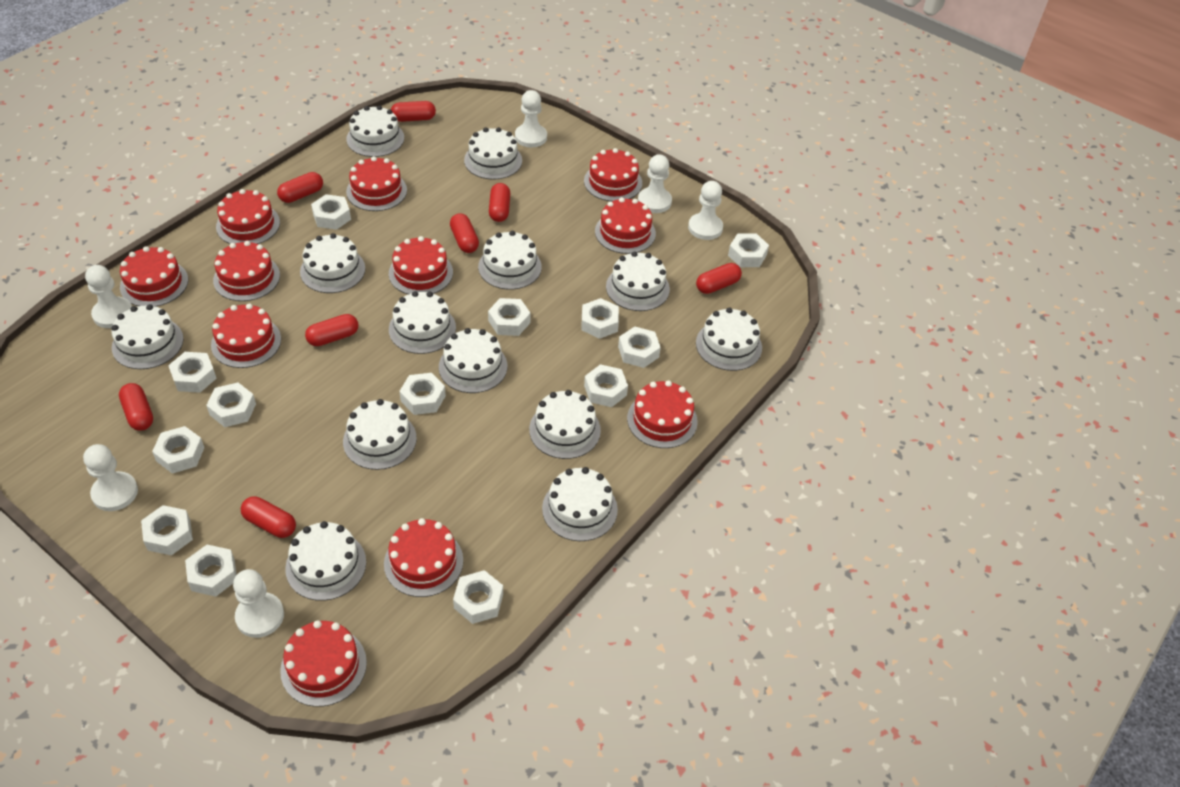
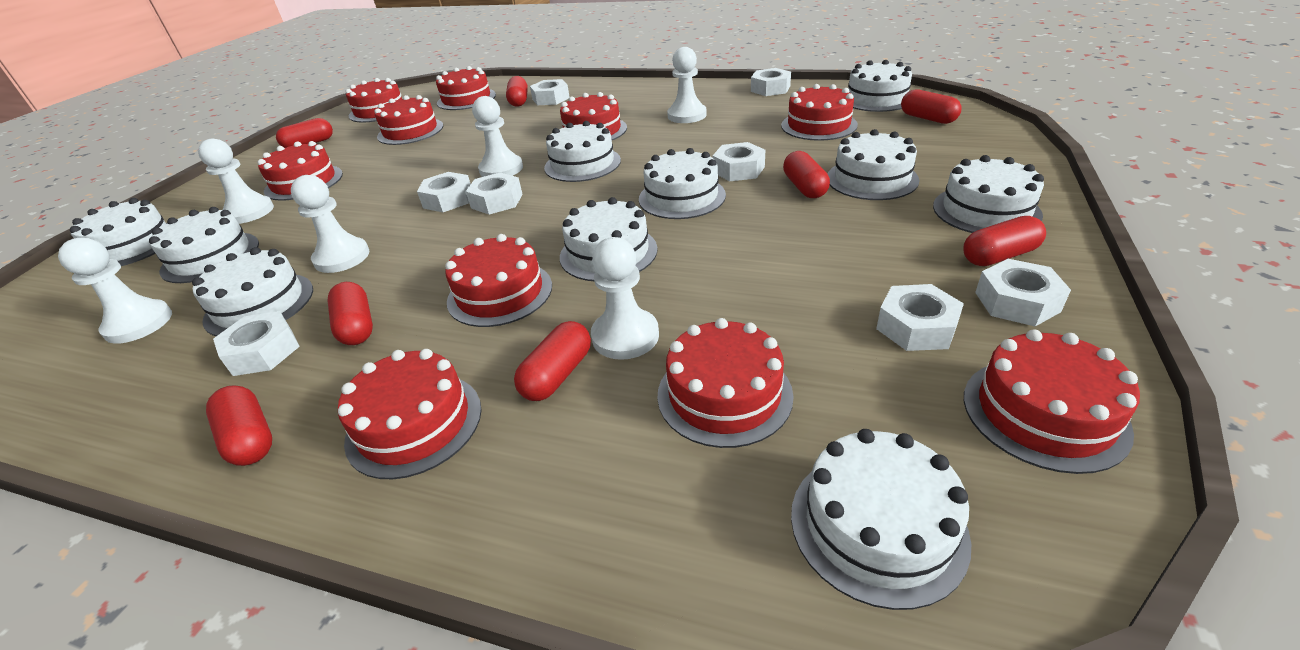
red cake: 11 -> 10
white cake: 13 -> 10
white nut: 13 -> 8

